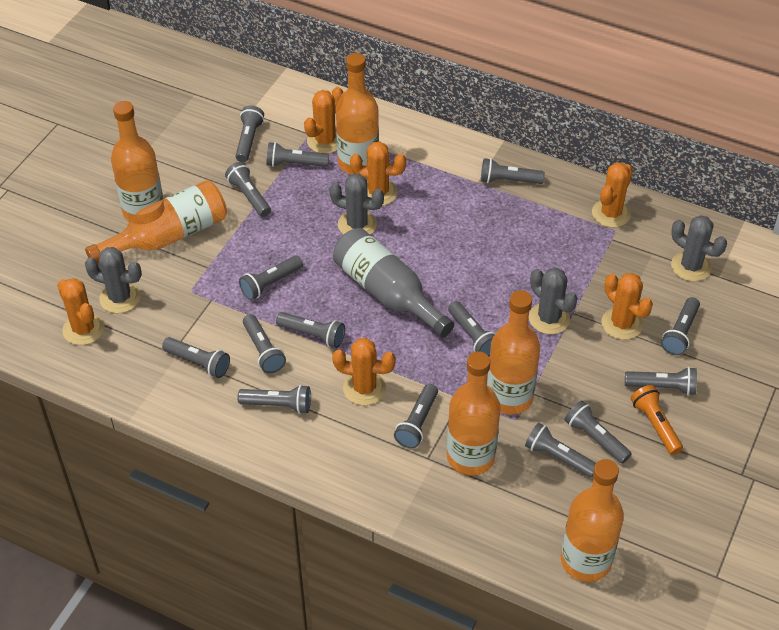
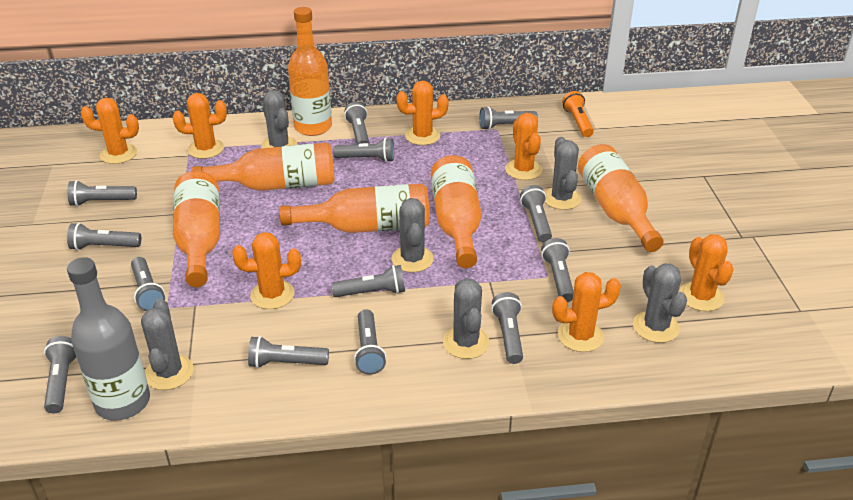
grey cactus: 4 -> 6
grey flashlight: 15 -> 13
orange cactus: 6 -> 7

